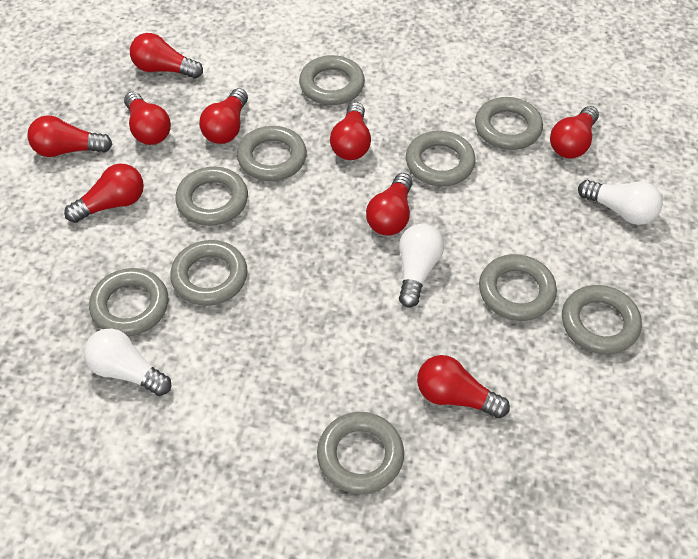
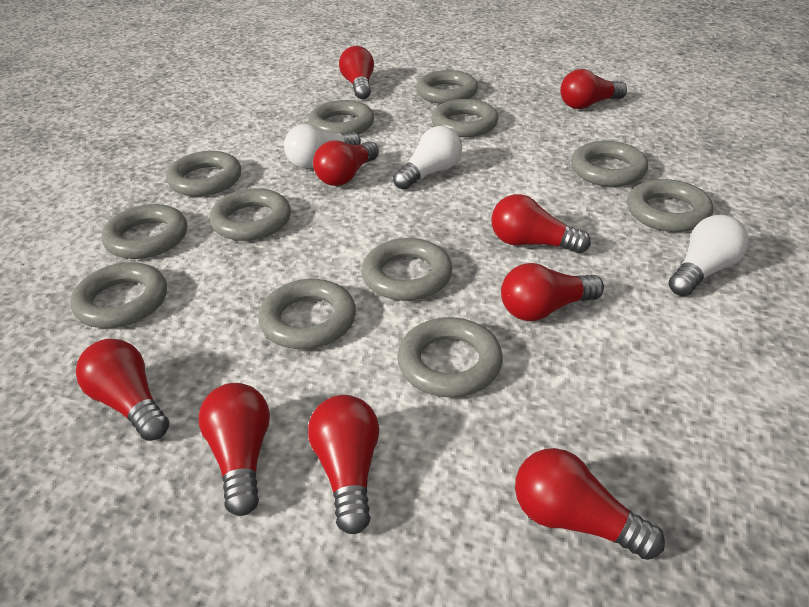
grey ring: 10 -> 12

